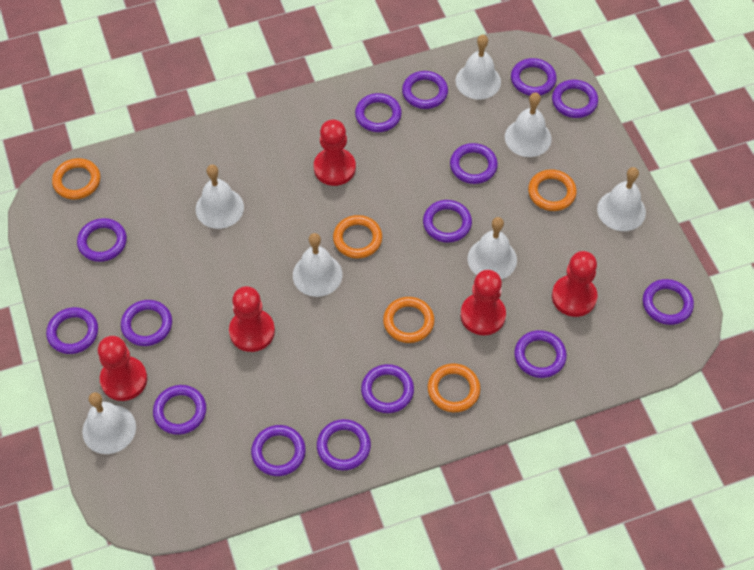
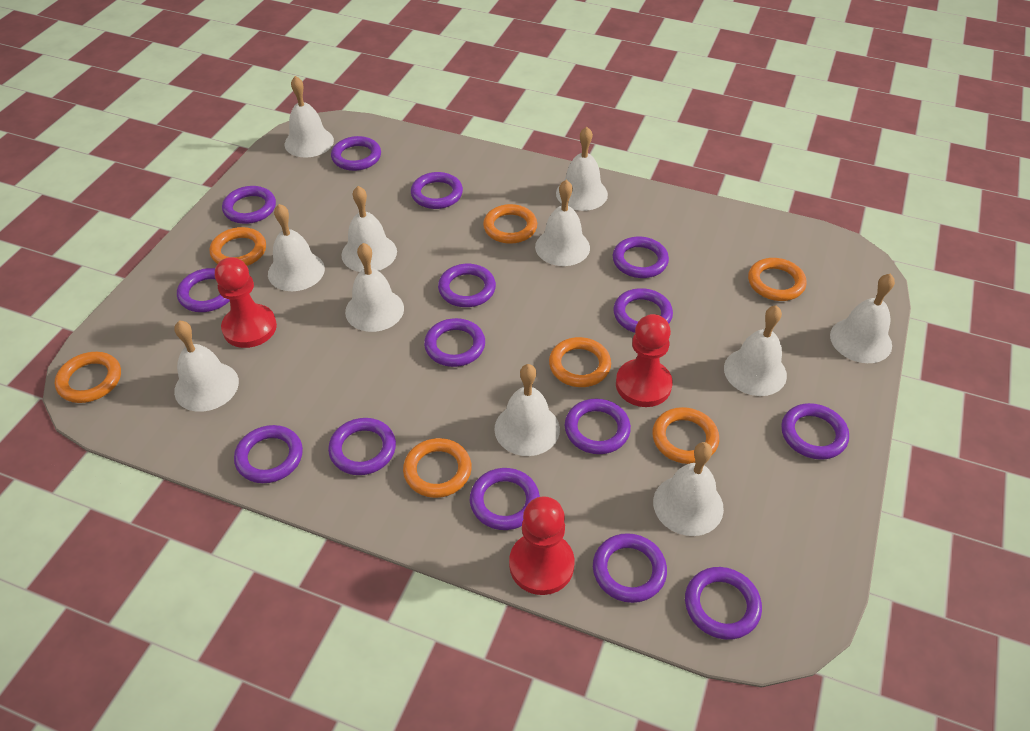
orange ring: 5 -> 7
red pawn: 5 -> 3
white bell: 7 -> 11

